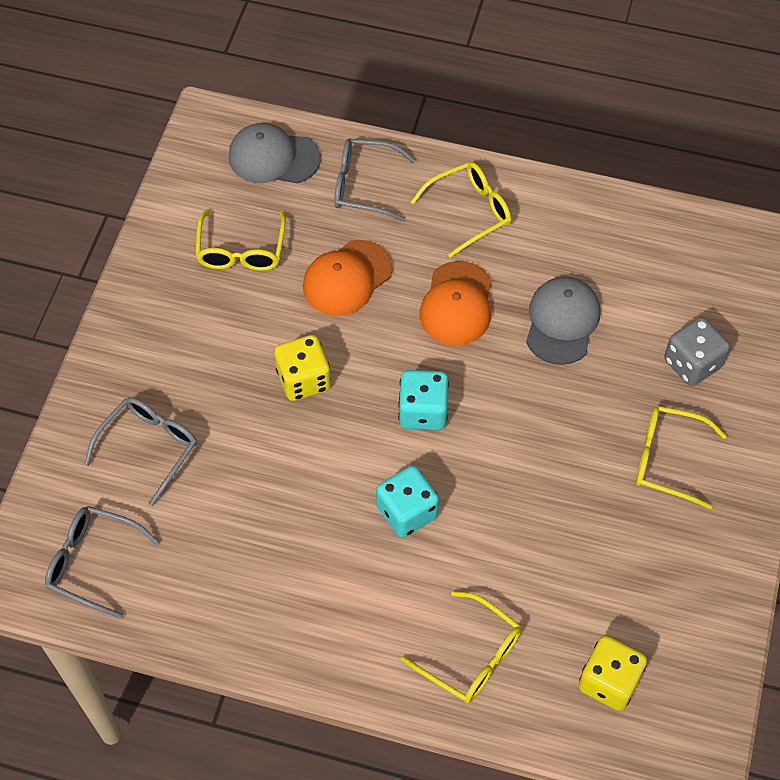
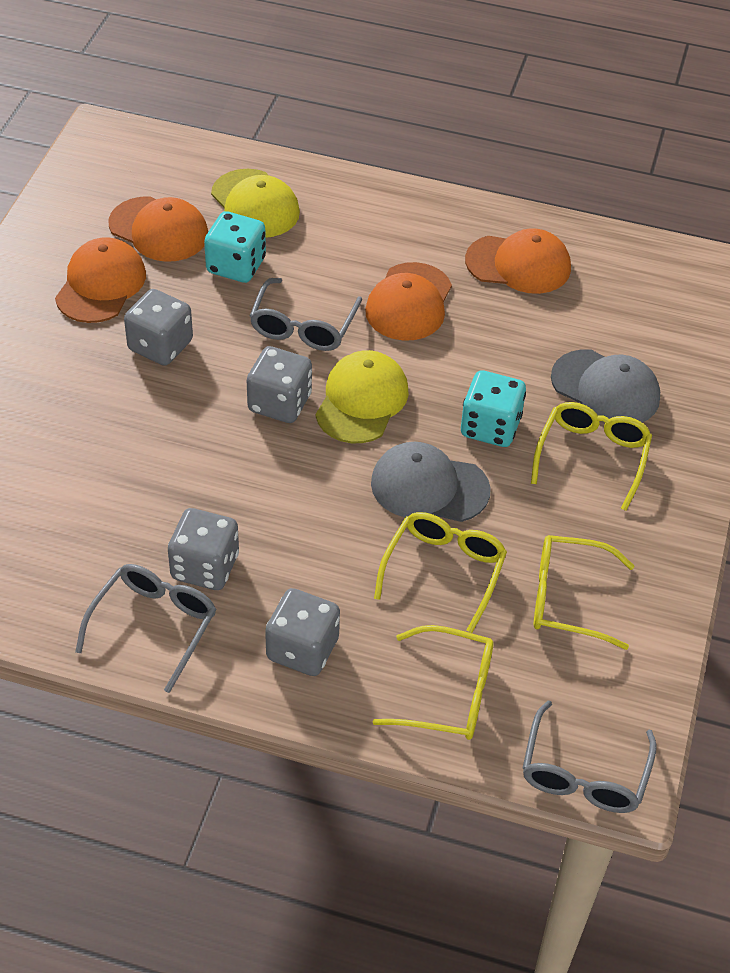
grey dice: 1 -> 4
orange cap: 2 -> 4
yellow cap: 0 -> 2
yellow dice: 2 -> 0

